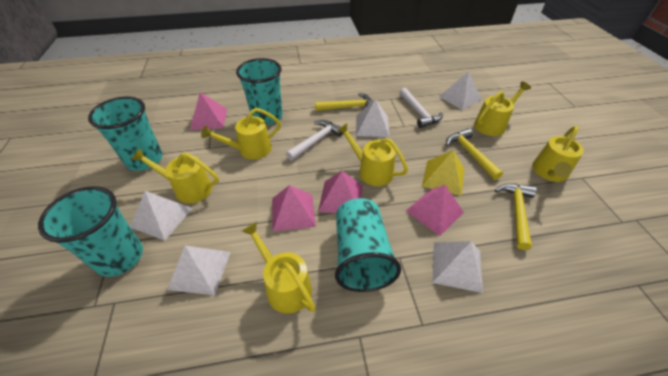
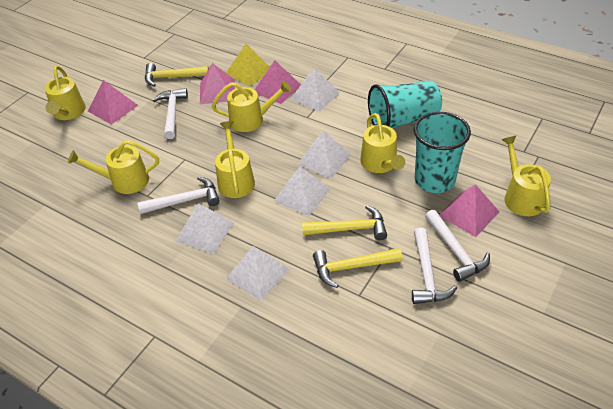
turquoise cup: 4 -> 2
white hammer: 2 -> 4

